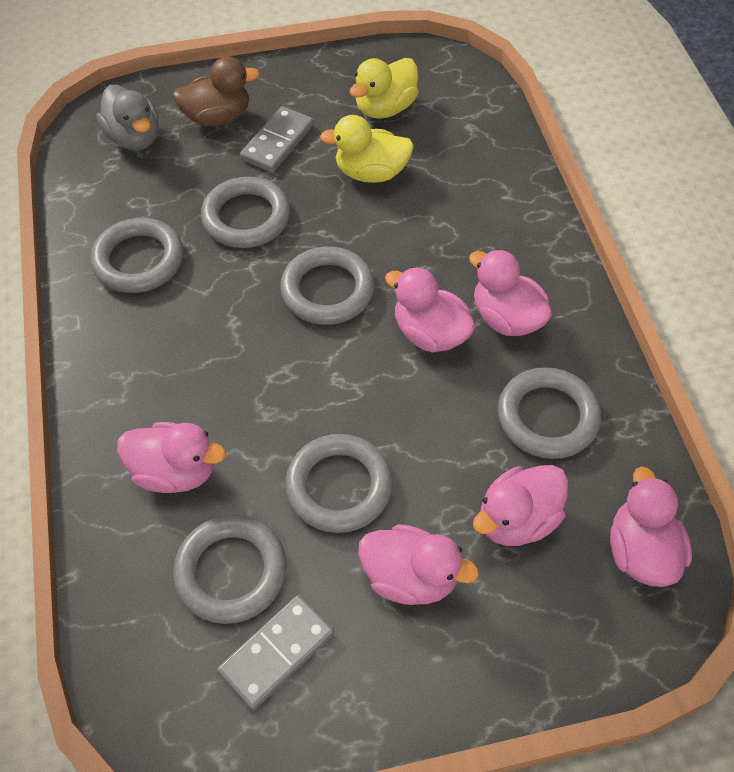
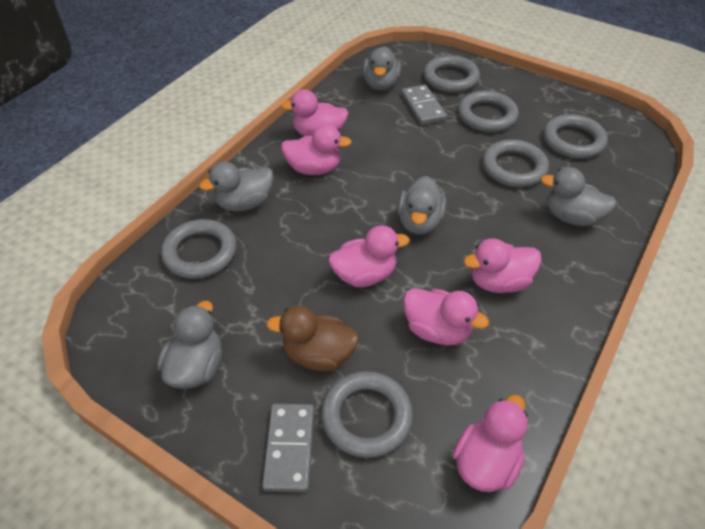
grey duck: 1 -> 5
yellow duck: 2 -> 0

